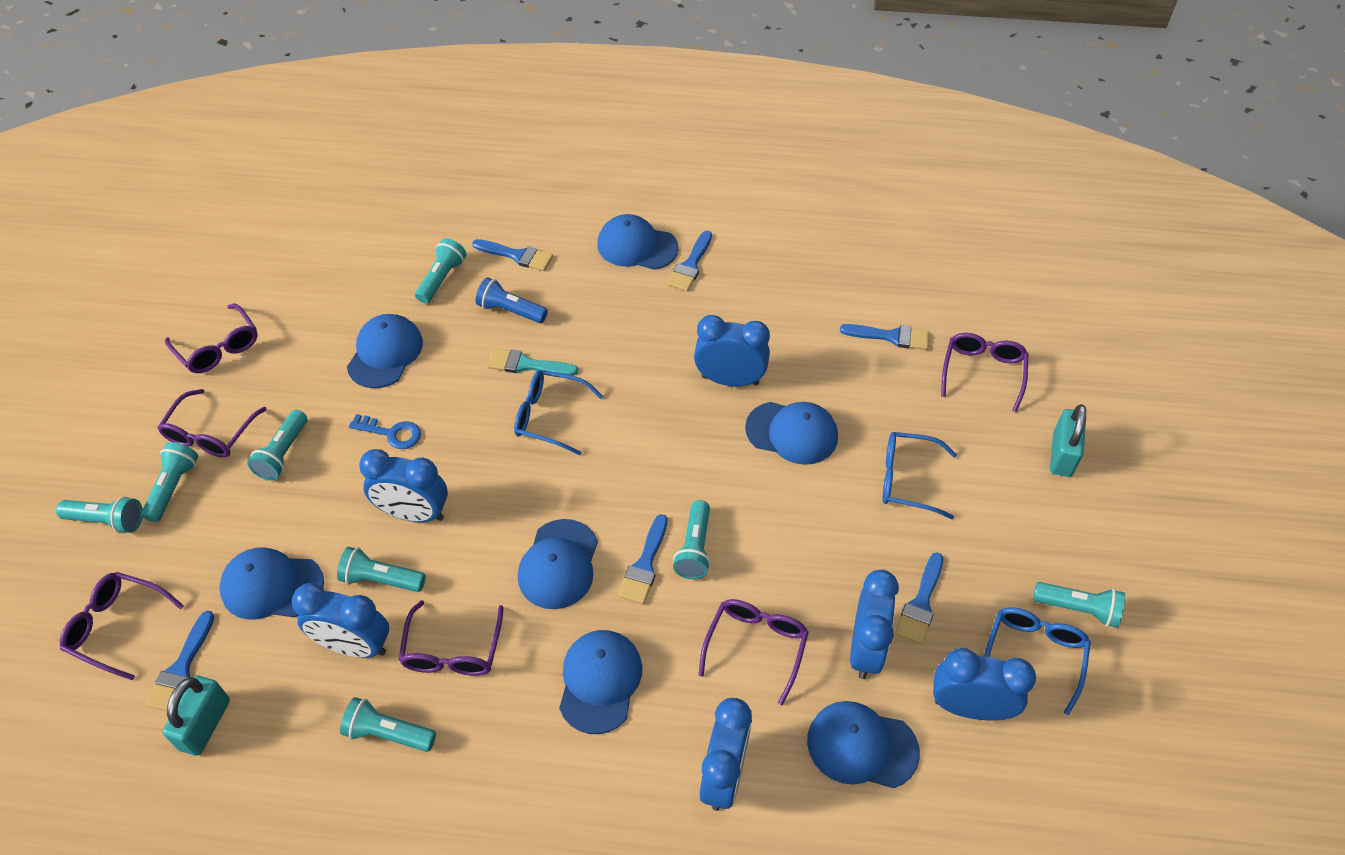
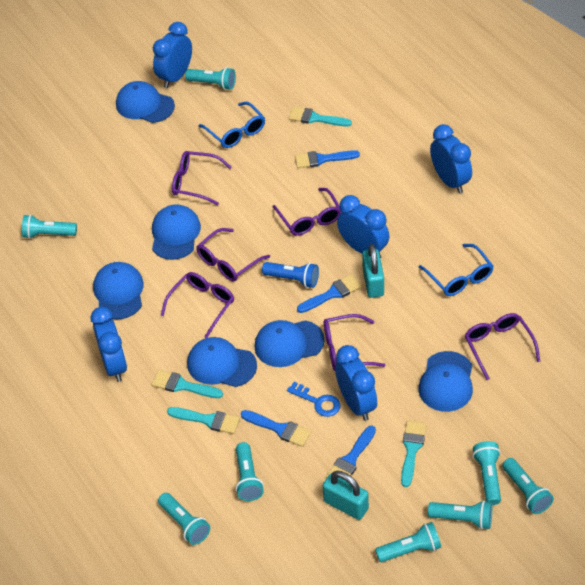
blue brush: 6 -> 4
blue cap: 7 -> 6
blue clock: 6 -> 5
blue glasses: 3 -> 2
turquoise brush: 1 -> 4

